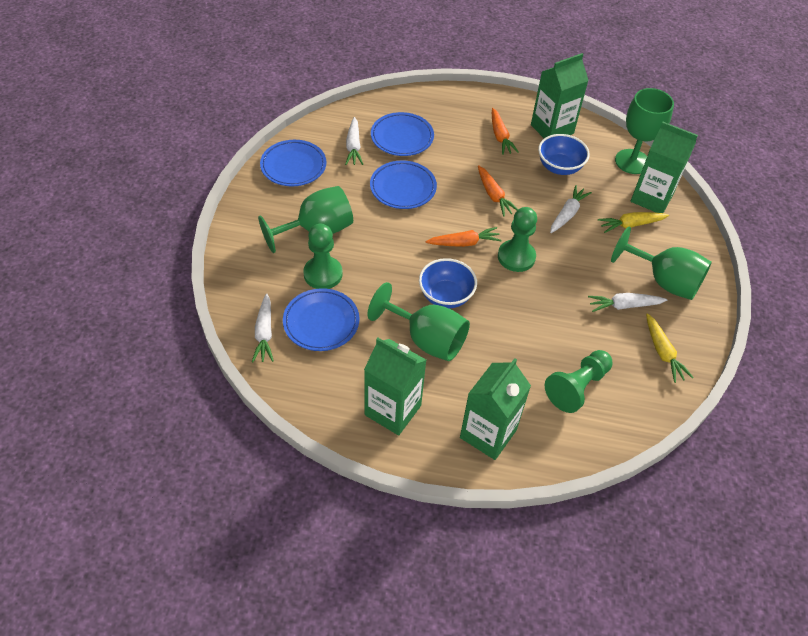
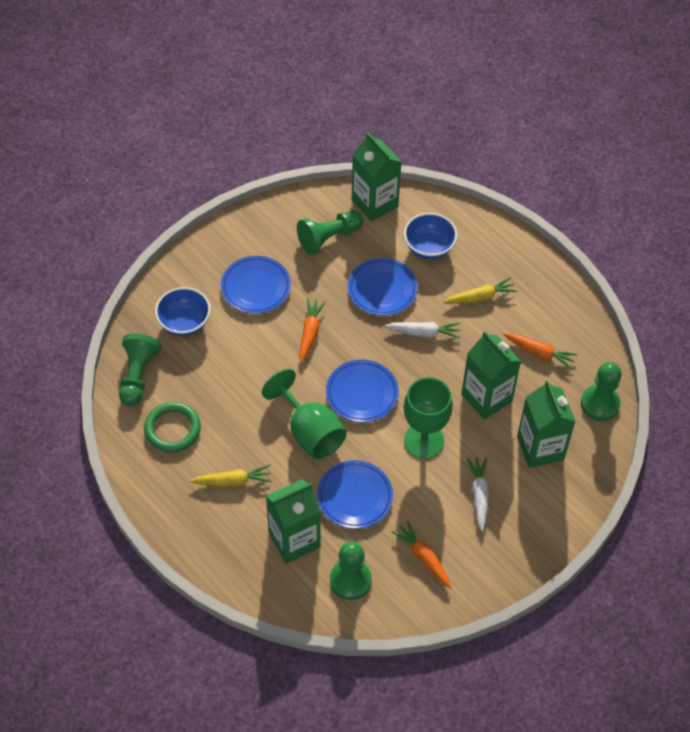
green goblet: 4 -> 2
green pawn: 3 -> 4
green ring: 0 -> 1
white carrot: 4 -> 2

